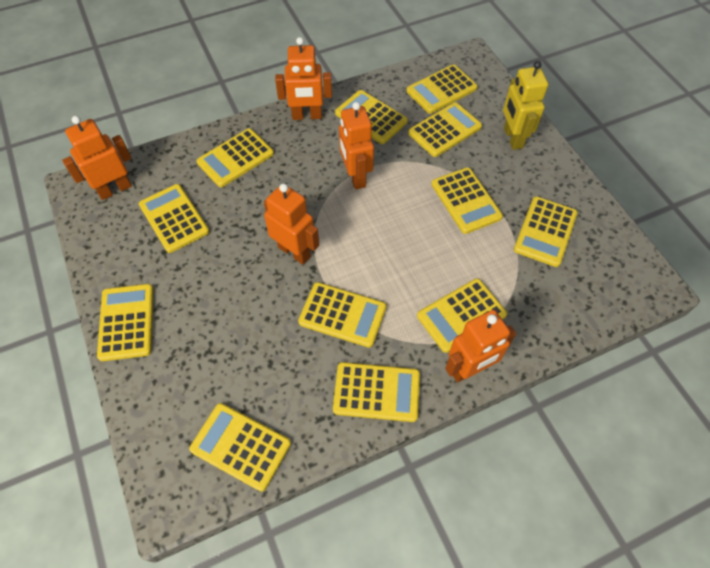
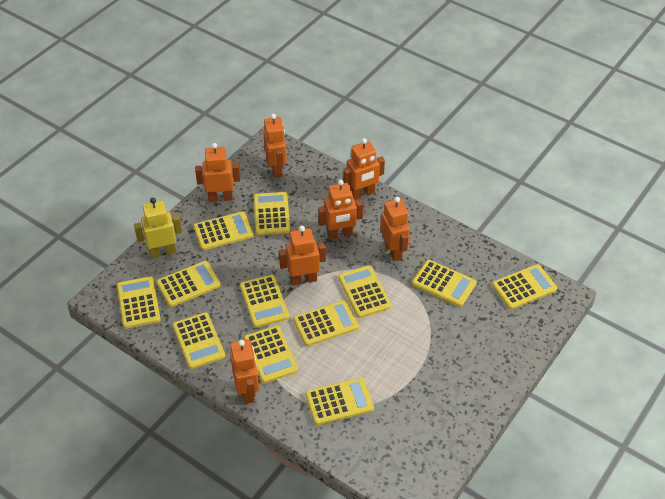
orange robot: 5 -> 7

